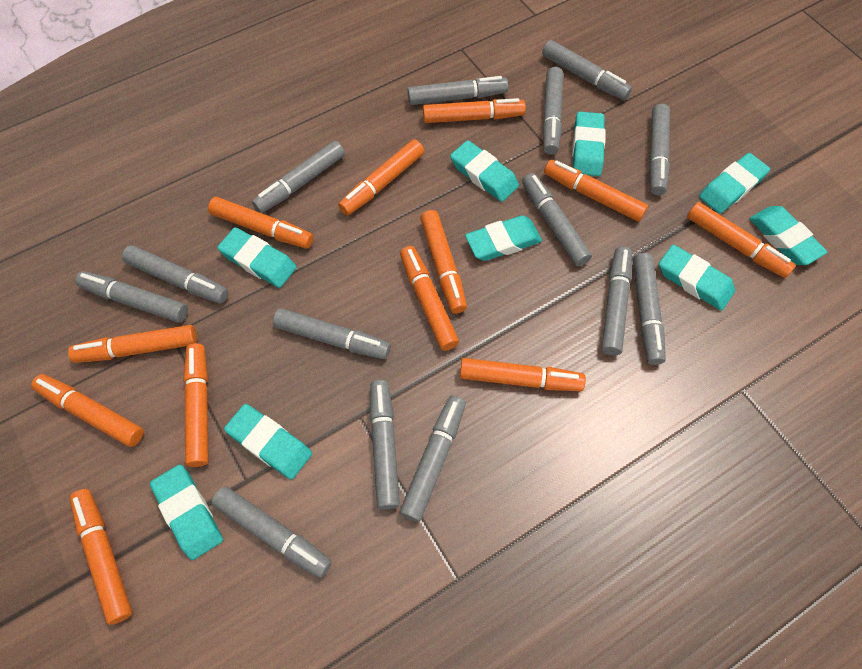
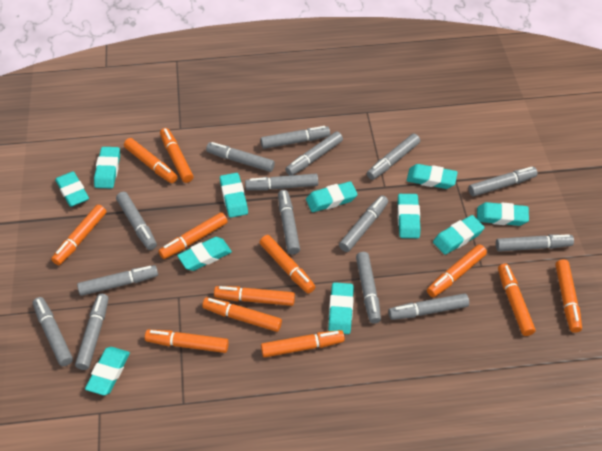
grey marker: 14 -> 15
turquoise eraser: 9 -> 11

